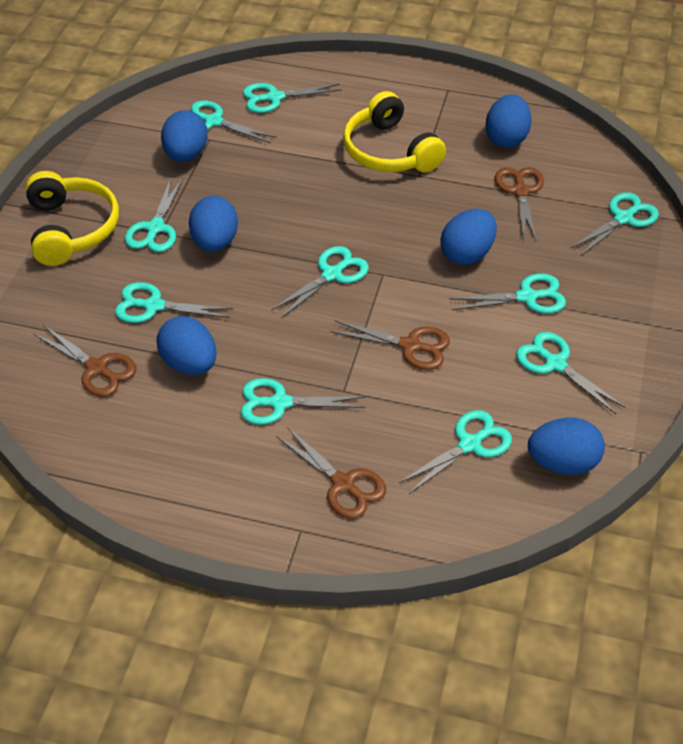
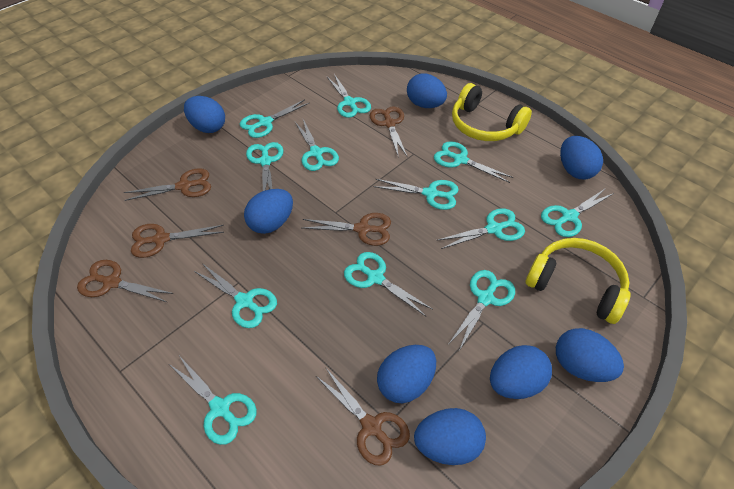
blue egg: 6 -> 8
brown scissors: 4 -> 6
turquoise scissors: 10 -> 12

